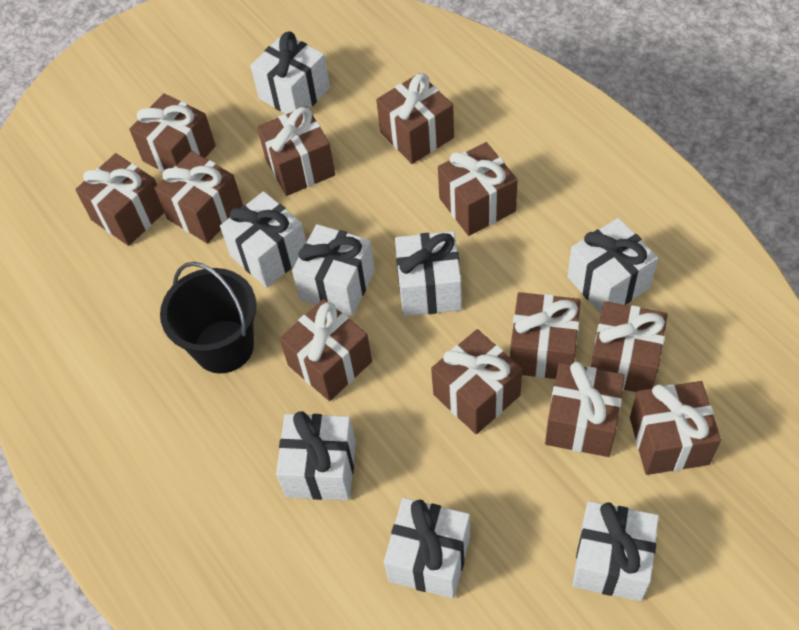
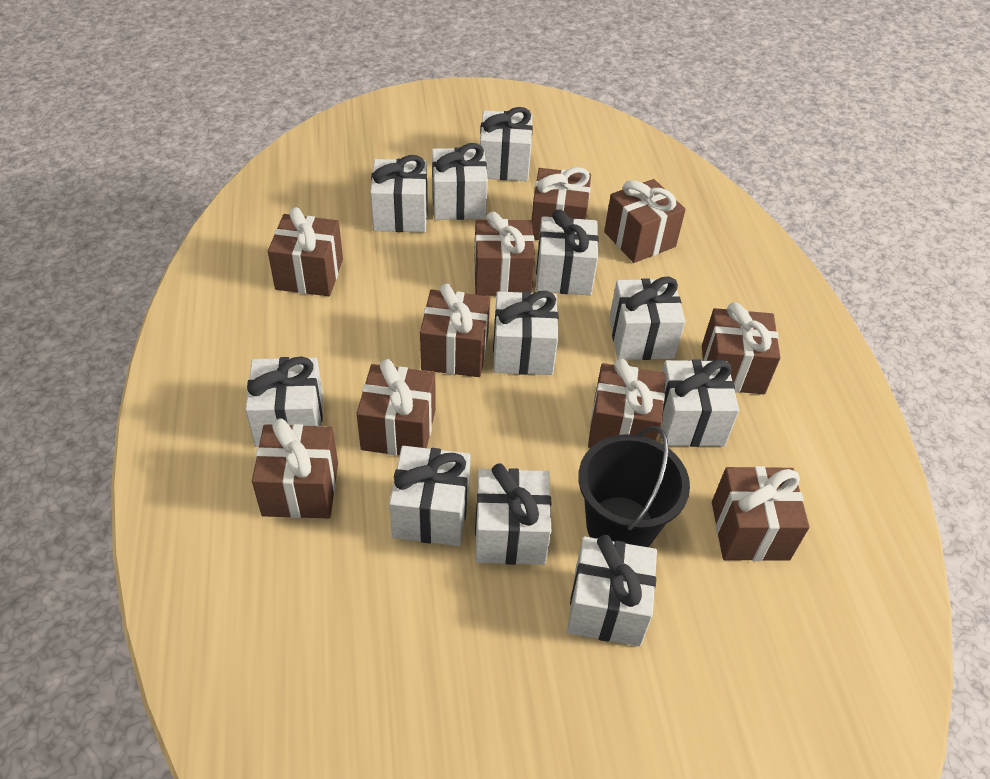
brown gift: 12 -> 10
white gift: 8 -> 11

